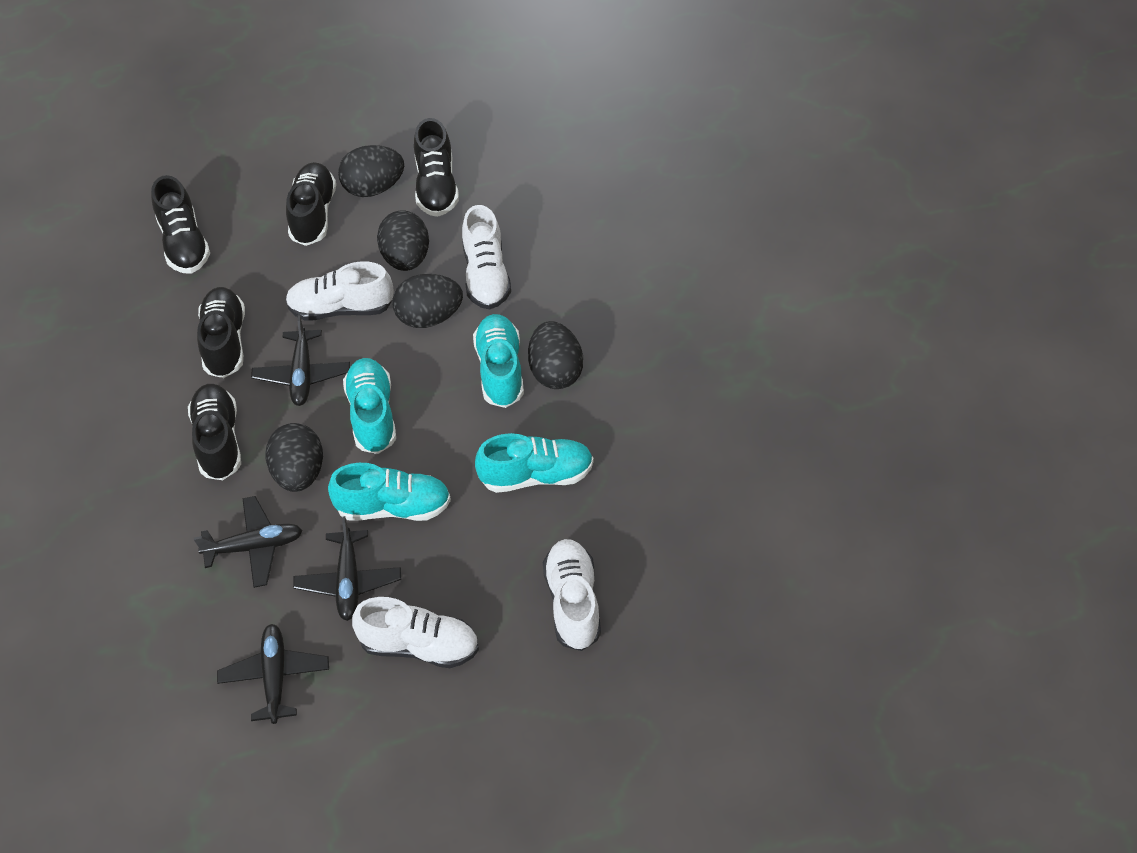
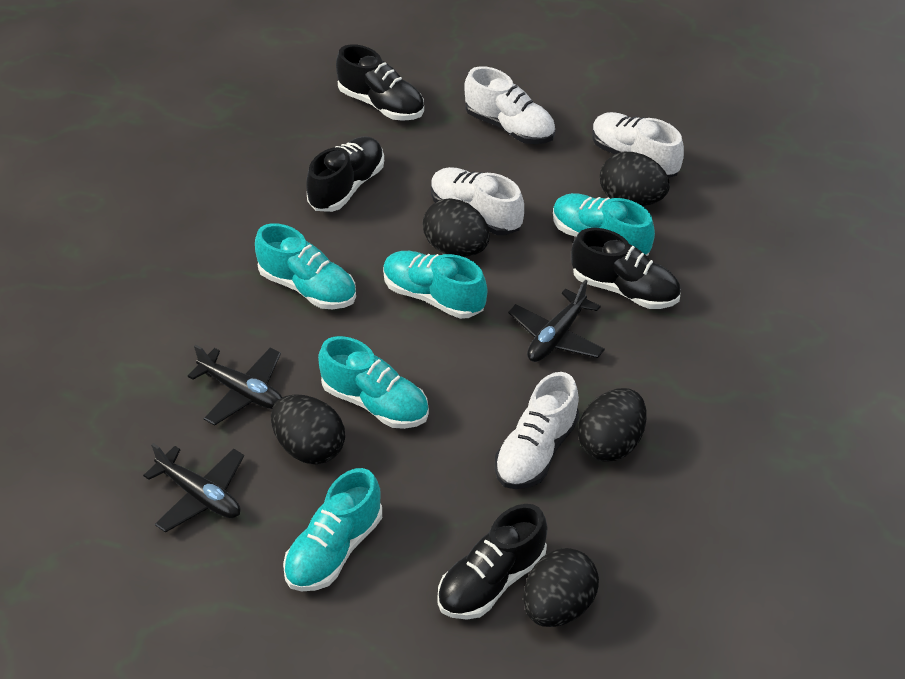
black plane: 4 -> 3
black shoe: 5 -> 4
turquoise shoe: 4 -> 5

